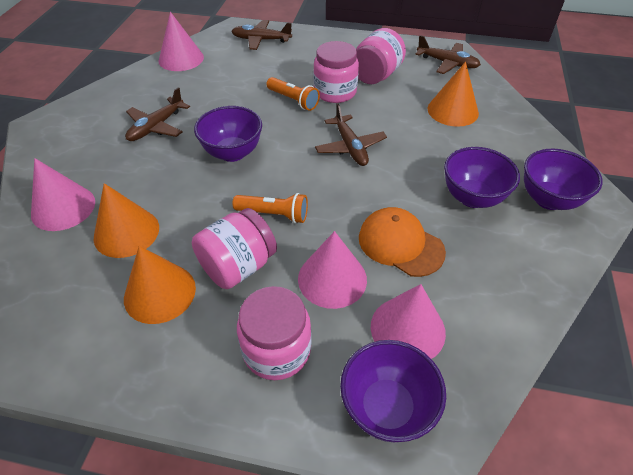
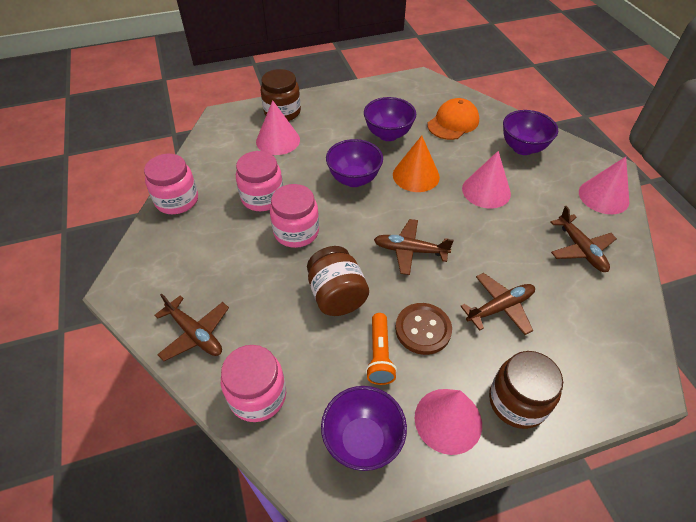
brown button: 0 -> 1
brown jar: 0 -> 3
orange cone: 3 -> 1
orange flashlight: 2 -> 1

